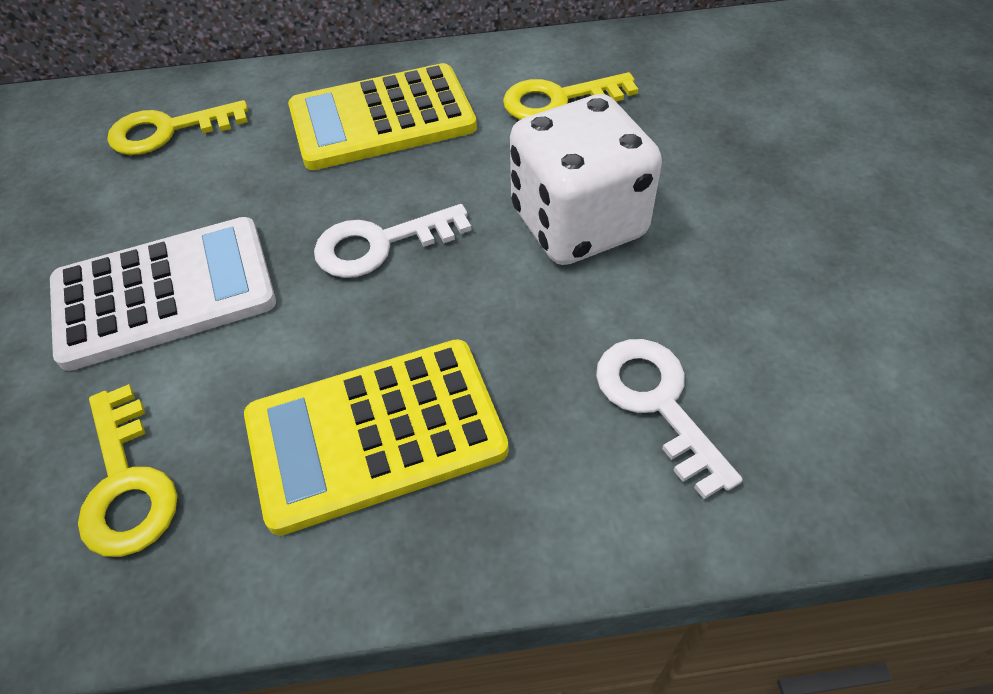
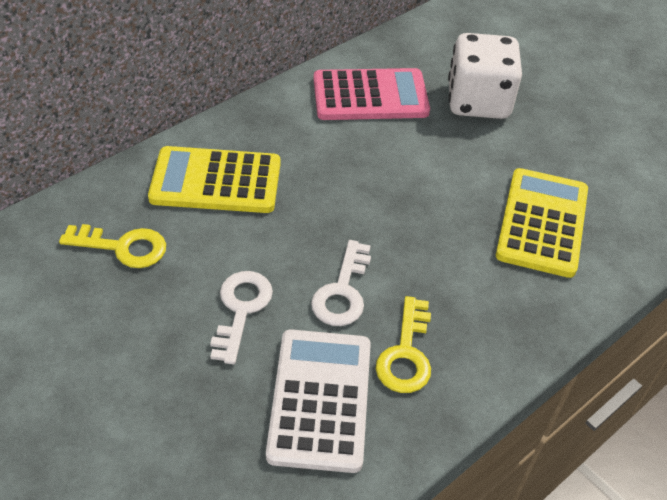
pink calculator: 0 -> 1
yellow key: 3 -> 2

